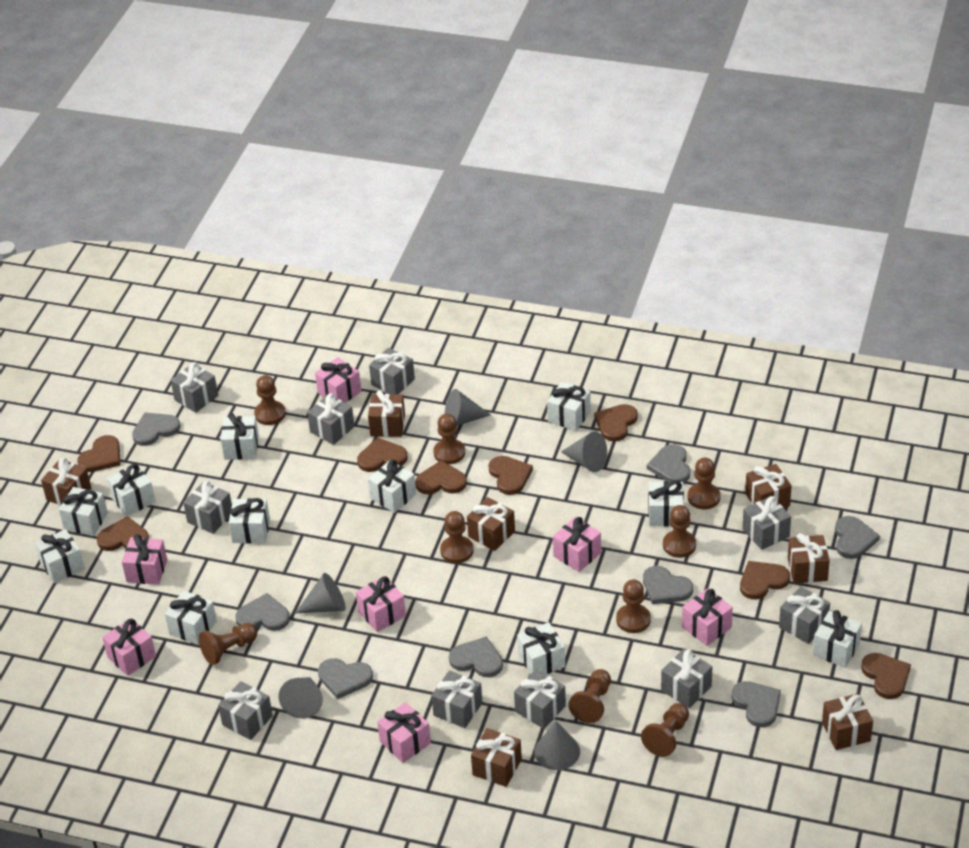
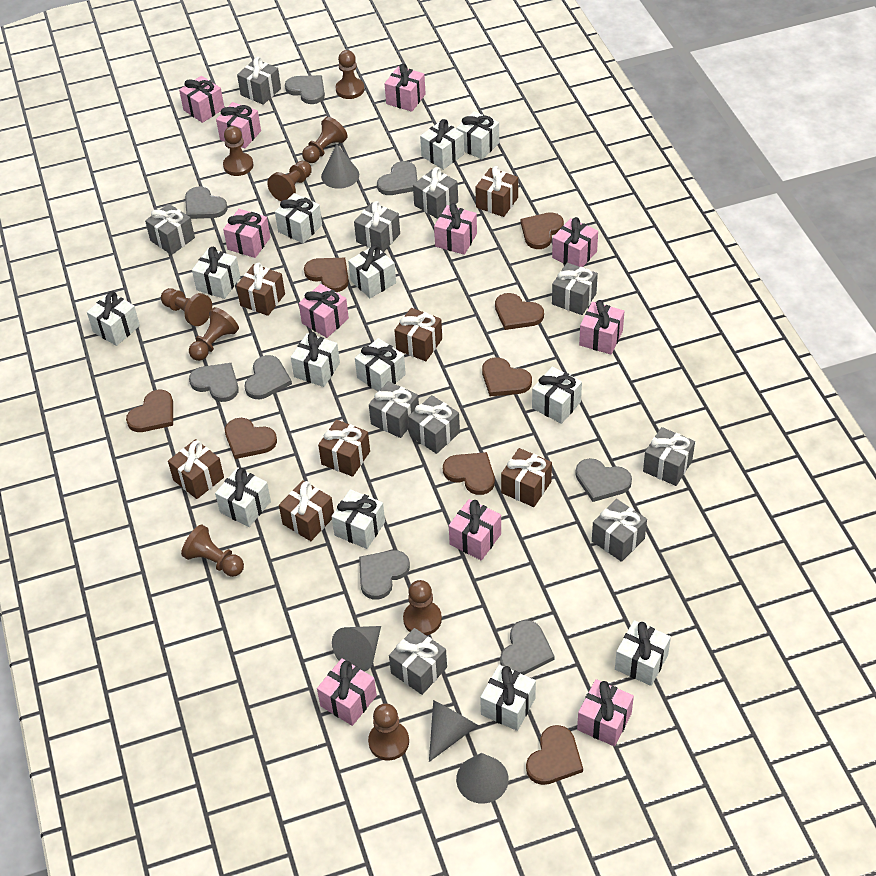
grey cone: 5 -> 4
pink gift: 7 -> 11
white gift: 11 -> 13

